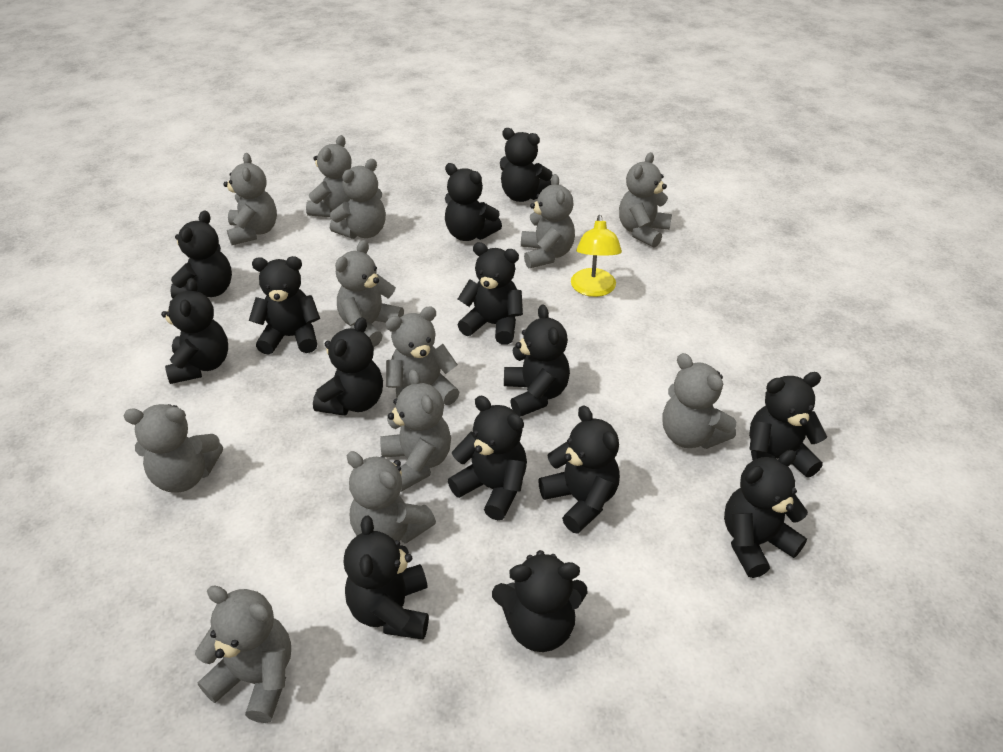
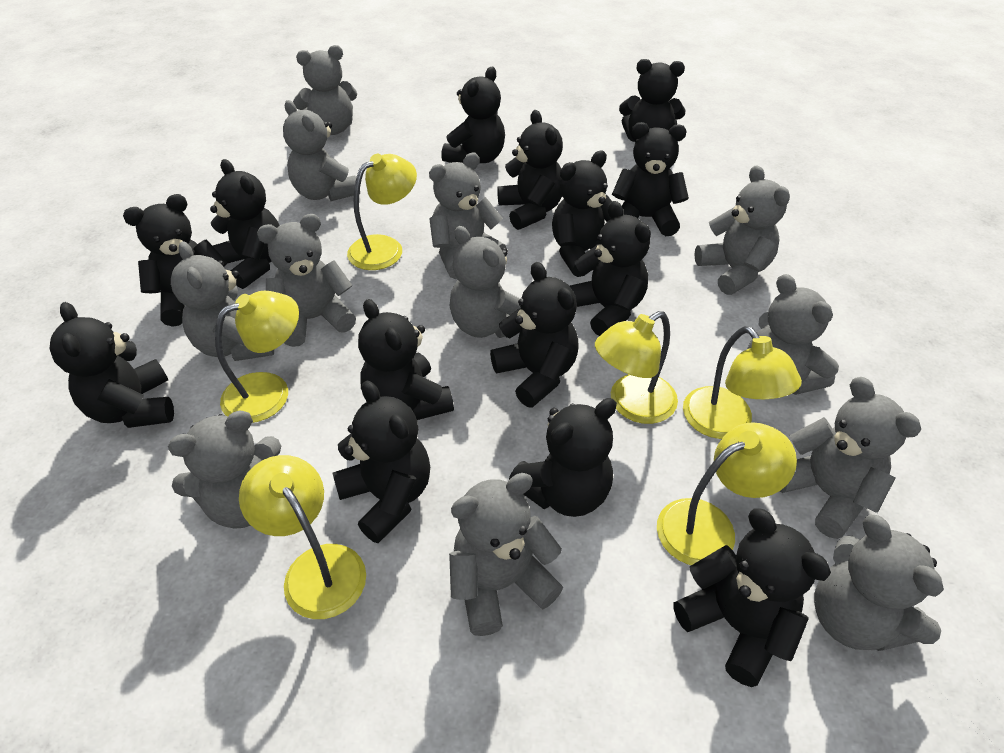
yellow lamp: 1 -> 6

